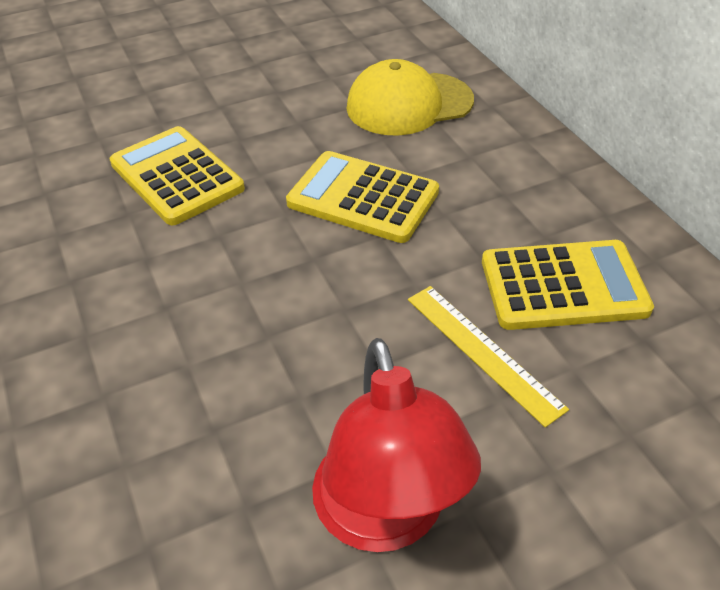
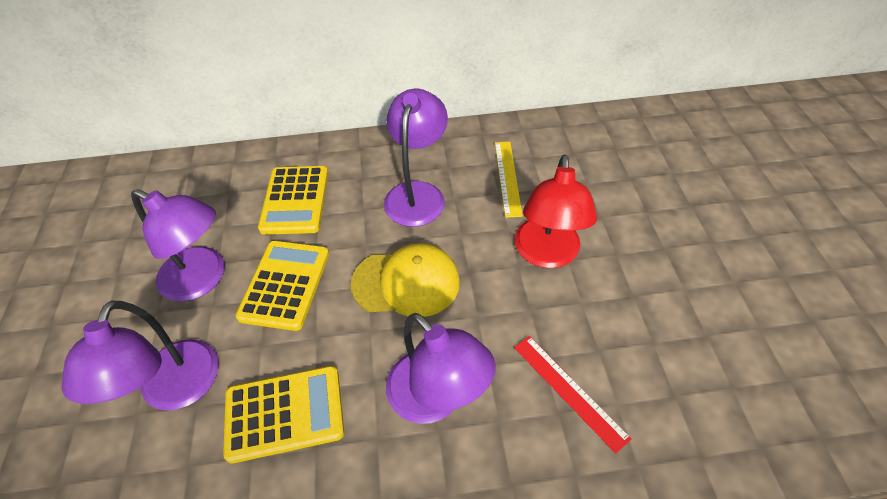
purple lamp: 0 -> 4
red ruler: 0 -> 1

